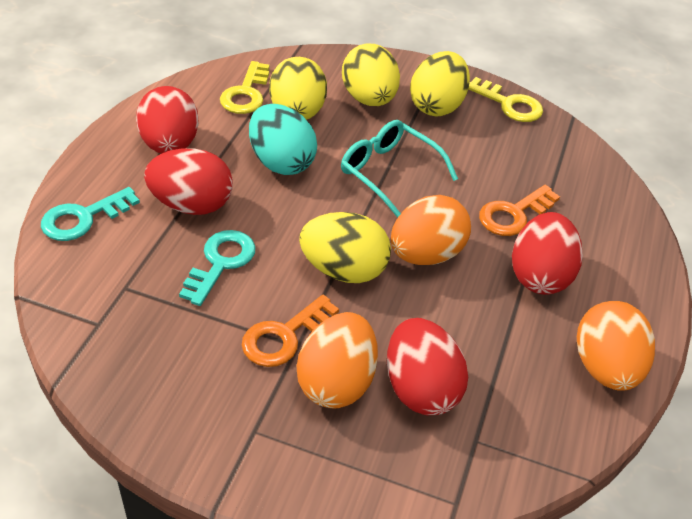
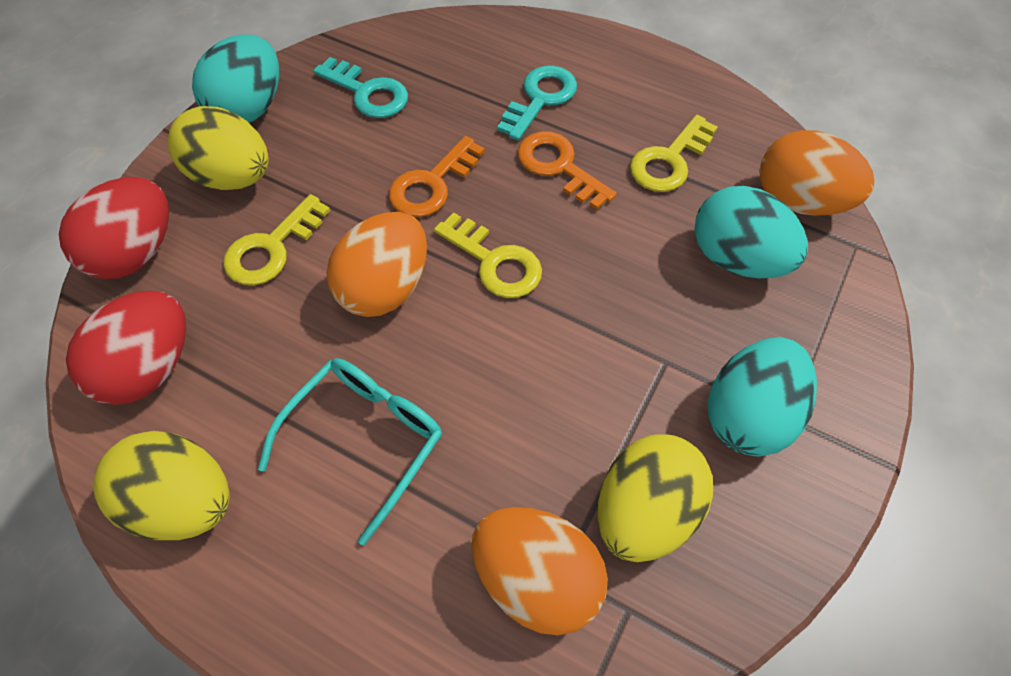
red egg: 4 -> 2
turquoise egg: 1 -> 3
yellow egg: 4 -> 3
yellow key: 2 -> 3

